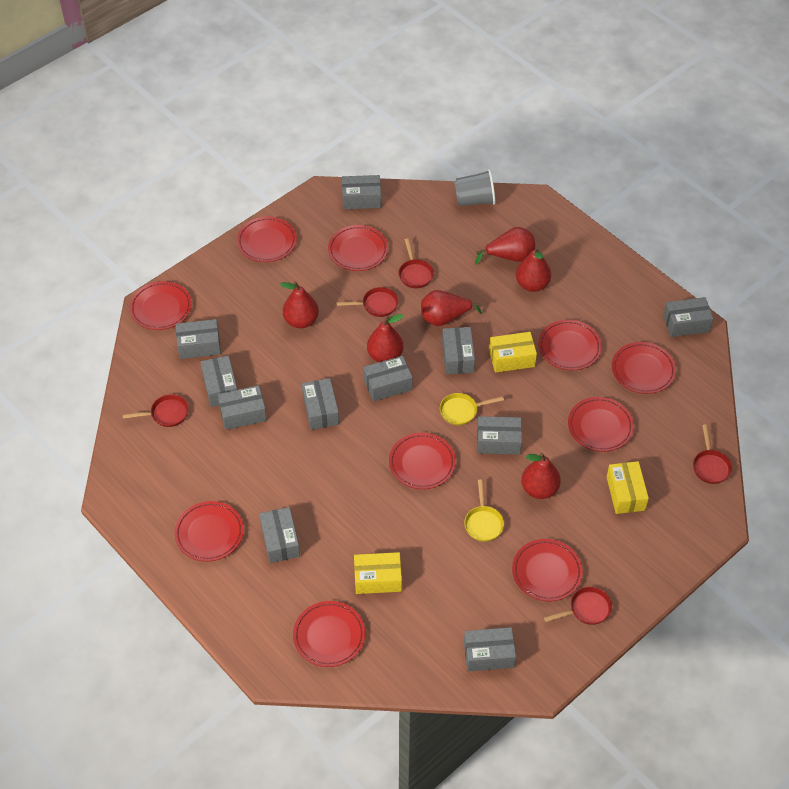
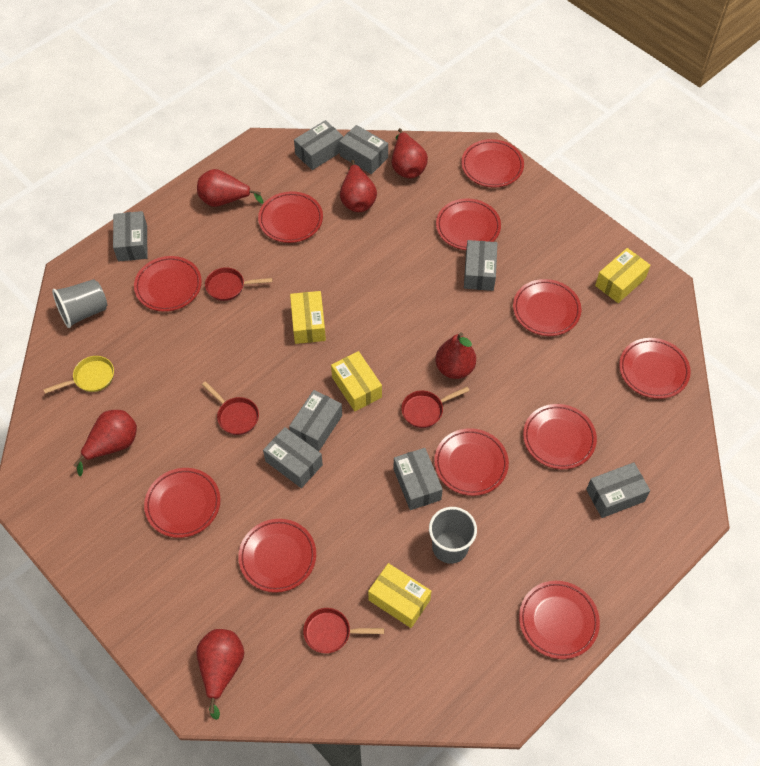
grey box: 11 -> 8
grey cup: 1 -> 2
red pan: 5 -> 4
red plate: 10 -> 11
yellow box: 3 -> 4
yellow pan: 2 -> 1

